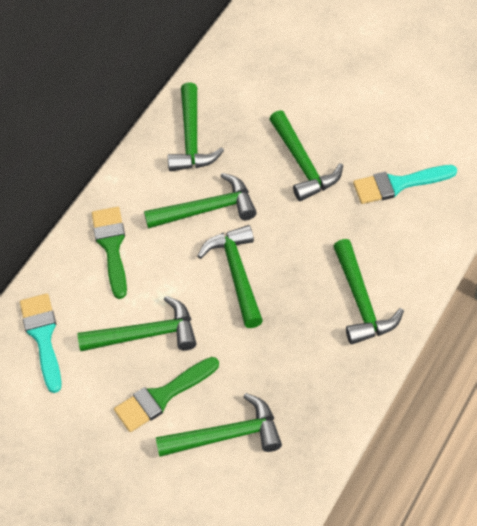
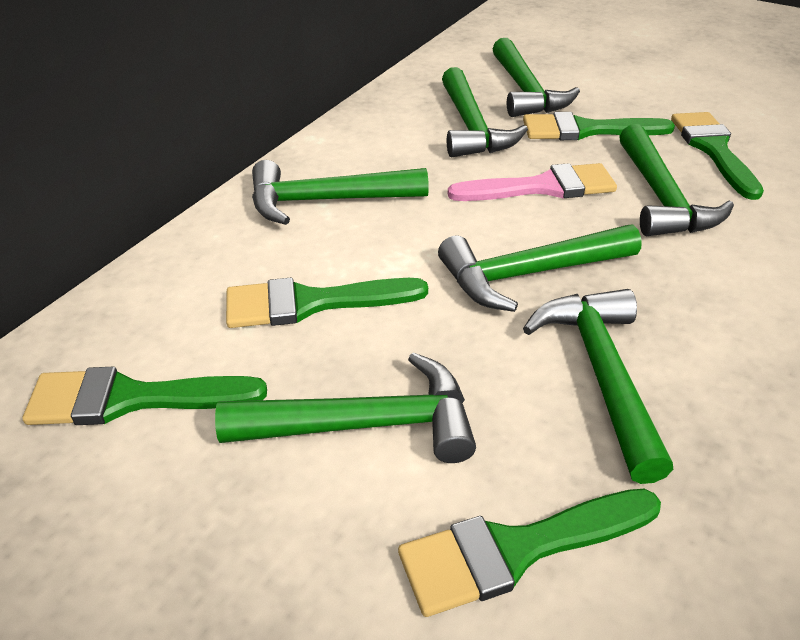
green brush: 2 -> 5
pink brush: 0 -> 1
turquoise brush: 2 -> 0

